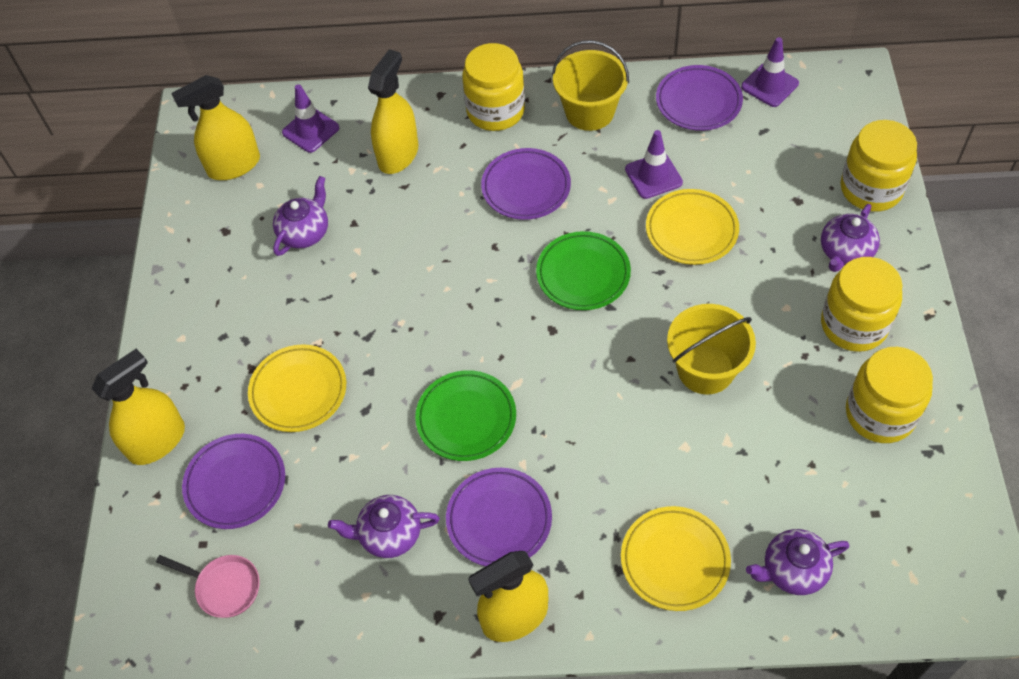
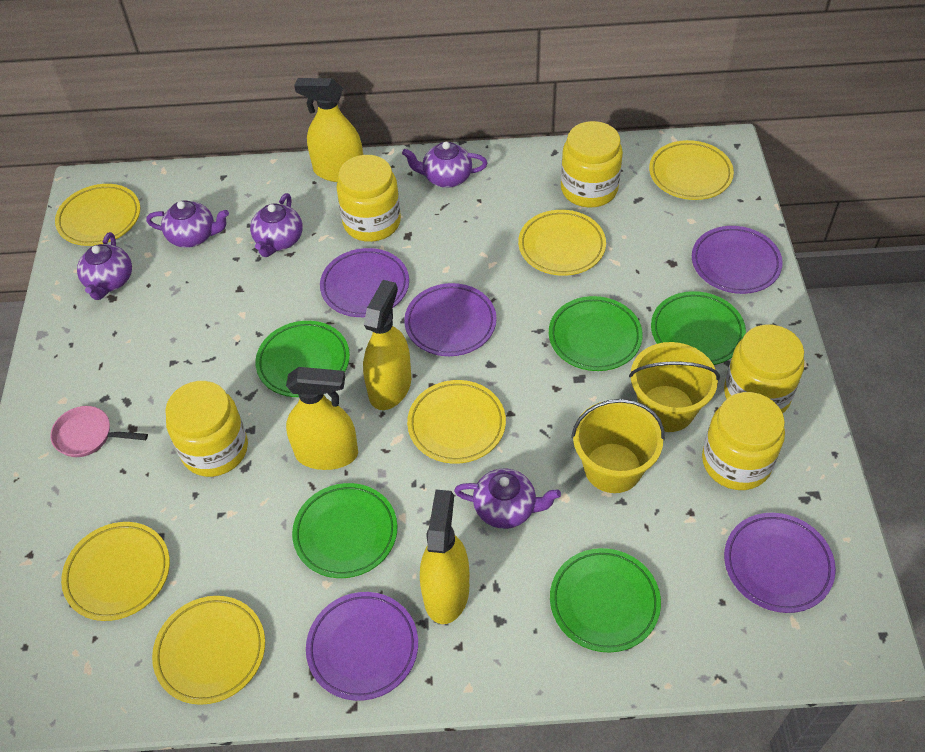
green plate: 2 -> 5
purple plate: 4 -> 5
purple teapot: 4 -> 5
purple traffic cone: 3 -> 0
yellow jar: 4 -> 5
yellow plate: 3 -> 6

